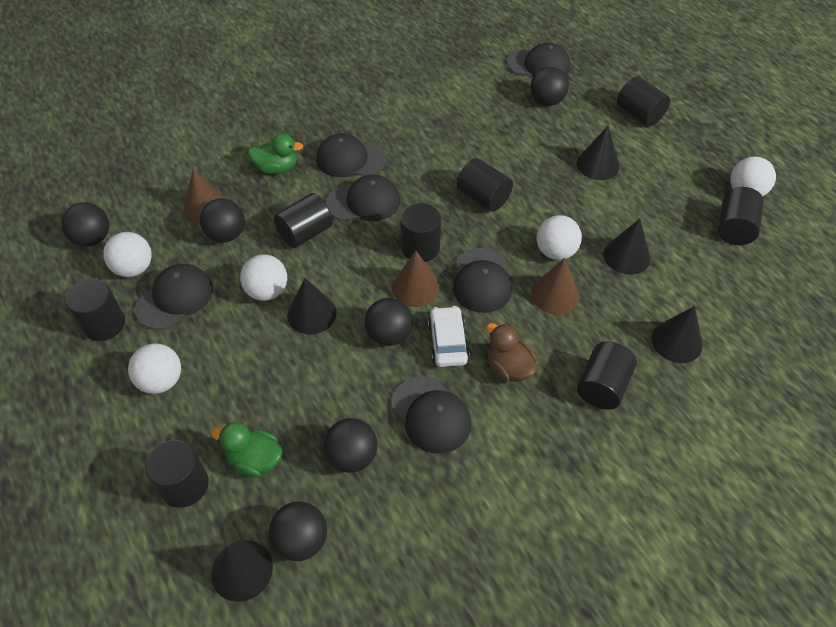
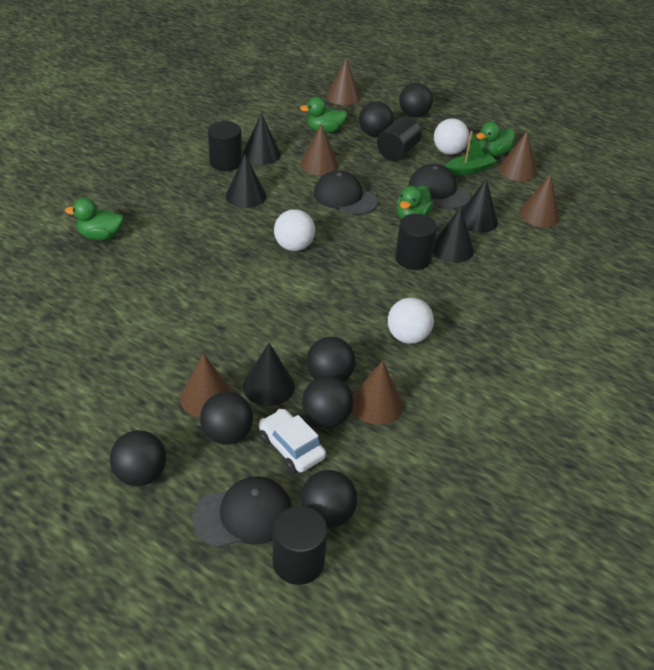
black ball: 6 -> 7
black cap: 6 -> 3
black cylinder: 8 -> 4
brown cone: 3 -> 6
brown duck: 1 -> 0
green boat: 0 -> 1
green duck: 2 -> 4
white ball: 5 -> 3

